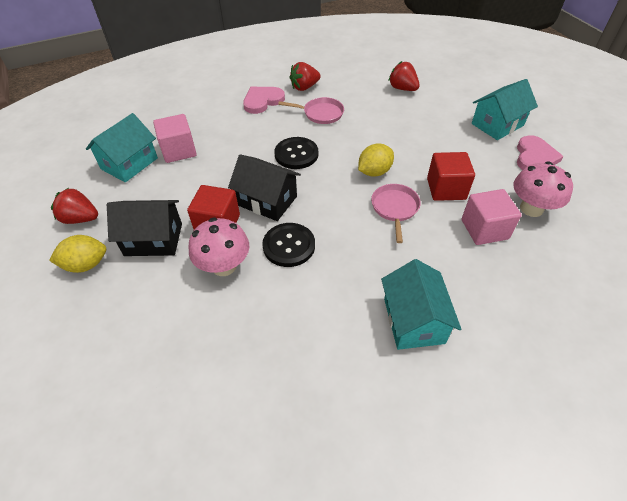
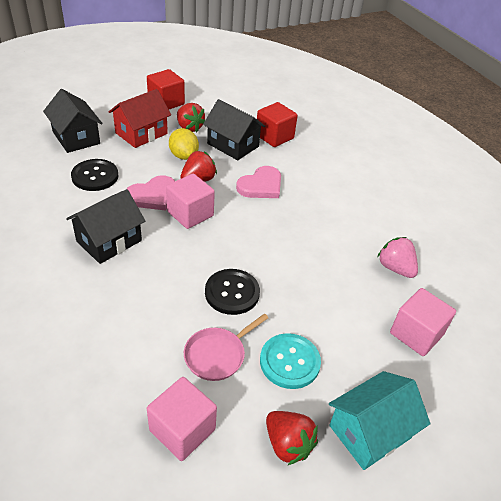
black house: 2 -> 3
pink cube: 2 -> 3
pink mushroom: 2 -> 0
pink pan: 2 -> 1
pink strawberry: 0 -> 1
red house: 0 -> 1
turquoise button: 0 -> 1
turquoise house: 3 -> 1
yellow lemon: 2 -> 1

